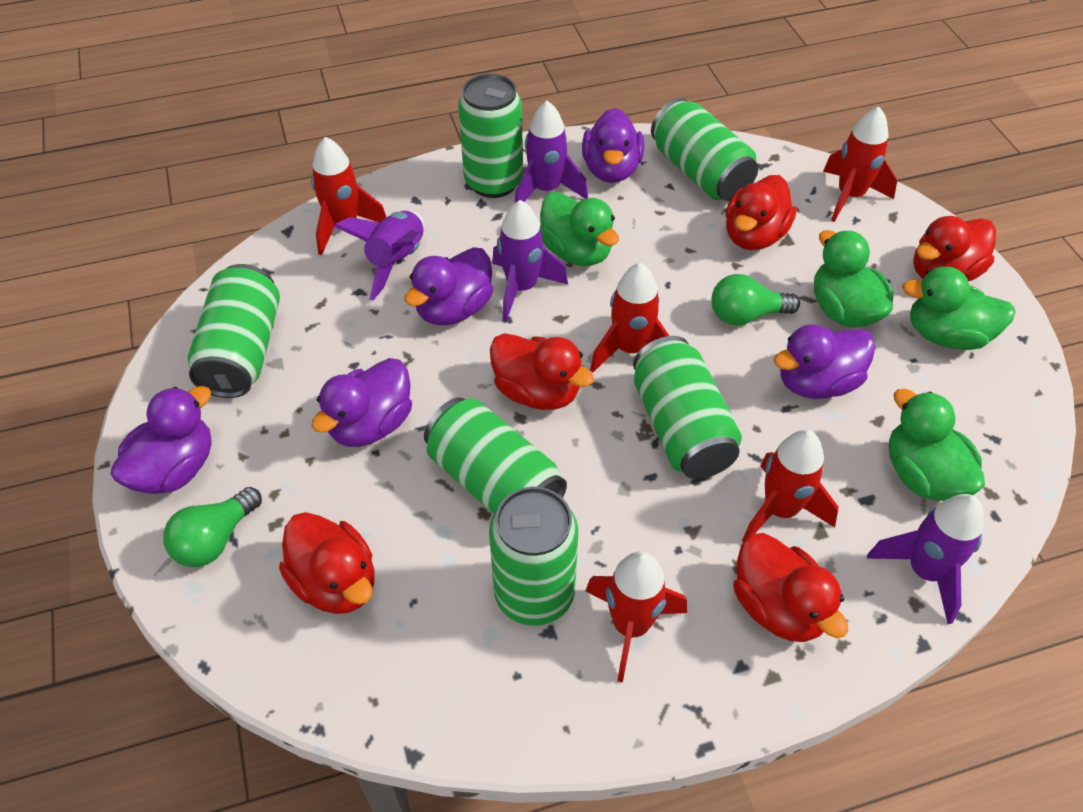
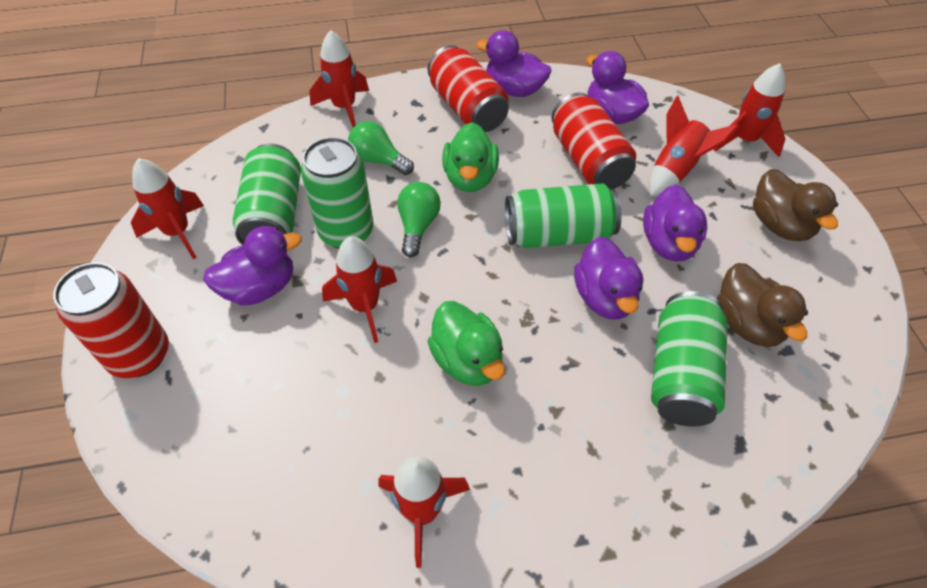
brown duck: 0 -> 2
green can: 6 -> 4
green duck: 4 -> 2
purple rocket: 4 -> 0
red can: 0 -> 3
red duck: 5 -> 0
red rocket: 5 -> 6

